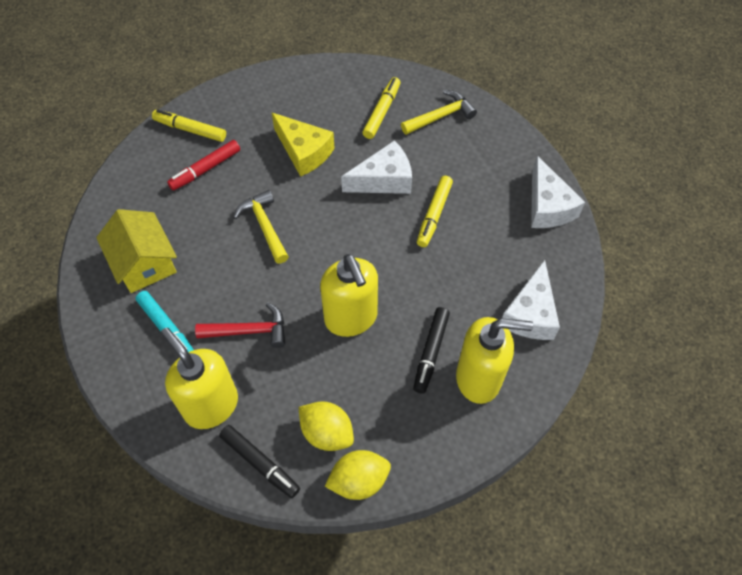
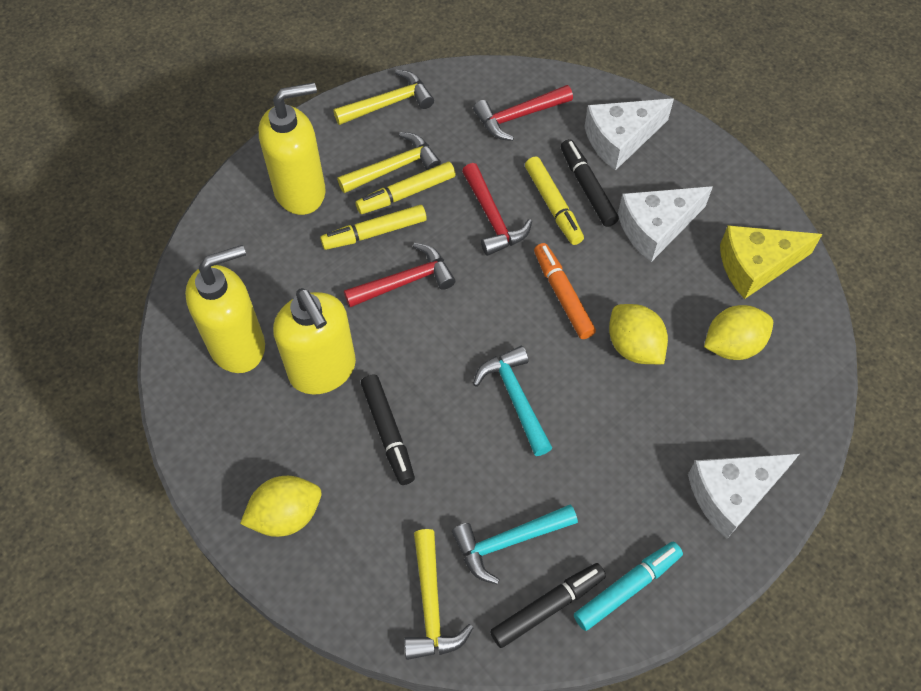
black marker: 2 -> 3
orange marker: 0 -> 1
red hammer: 1 -> 3
red marker: 1 -> 0
turquoise hammer: 0 -> 2
yellow hammer: 2 -> 3
yellow house: 1 -> 0
yellow lemon: 2 -> 3

